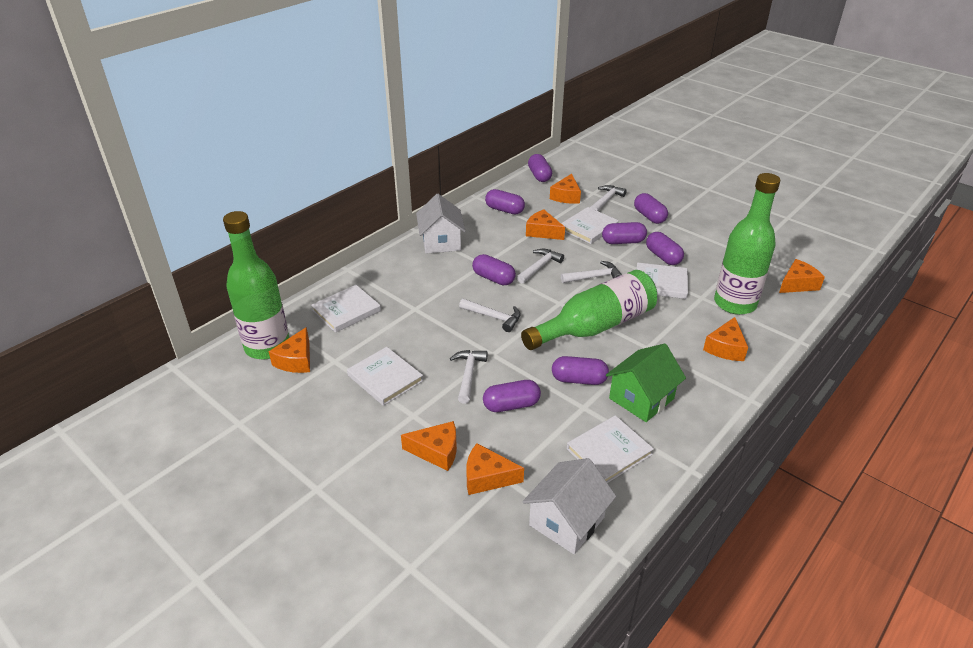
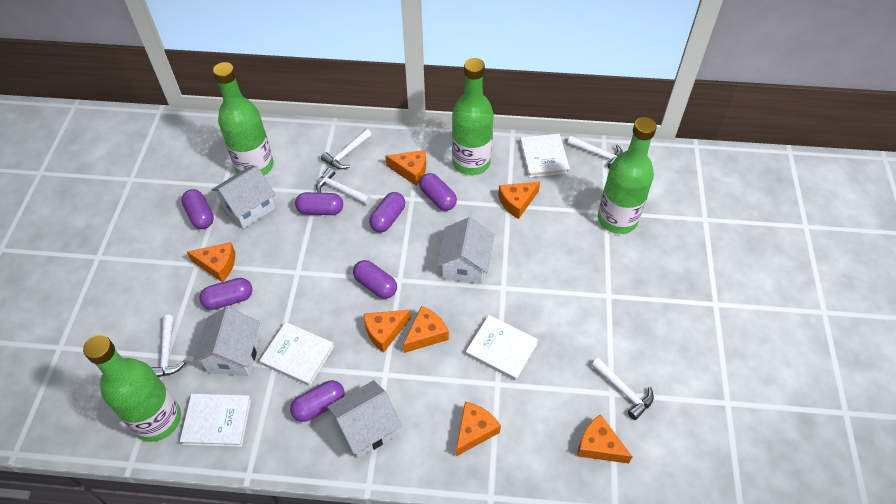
green bottle: 3 -> 4
green house: 1 -> 0
purple capsule: 8 -> 7
white book: 5 -> 4
white house: 2 -> 4

